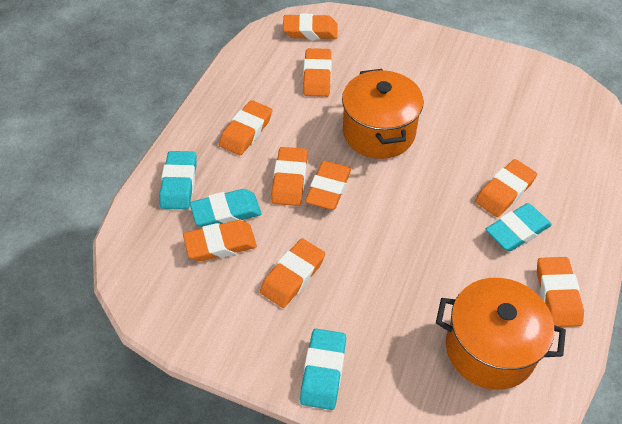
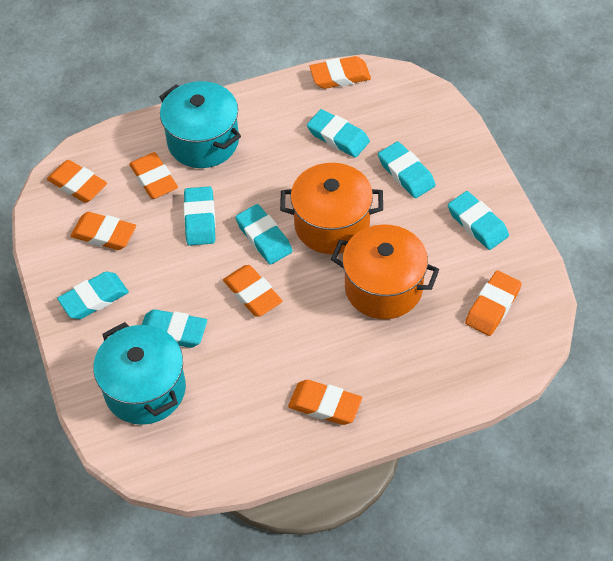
orange eraser: 9 -> 7
turquoise eraser: 4 -> 7
turquoise pot: 0 -> 2

